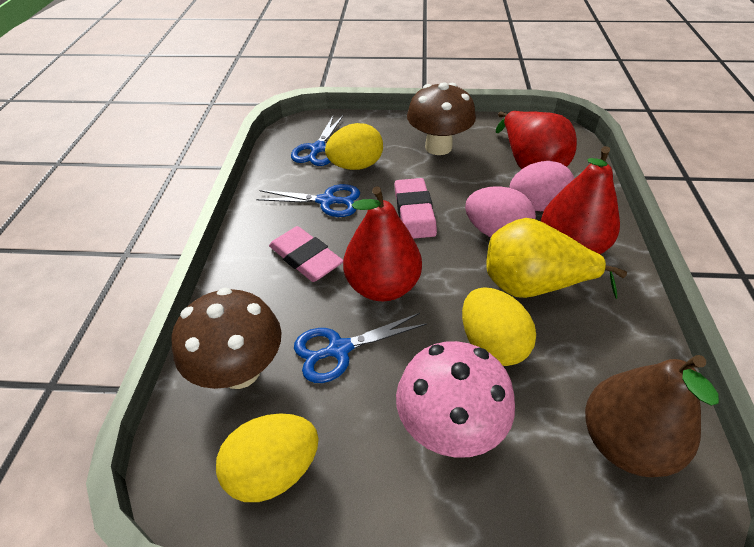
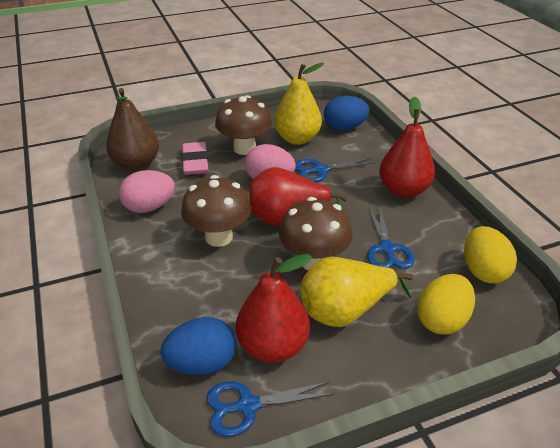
blue egg: 0 -> 2
brown mushroom: 2 -> 3
pink eraser: 2 -> 1
pink mushroom: 1 -> 0
yellow egg: 3 -> 2
yellow pear: 1 -> 2

